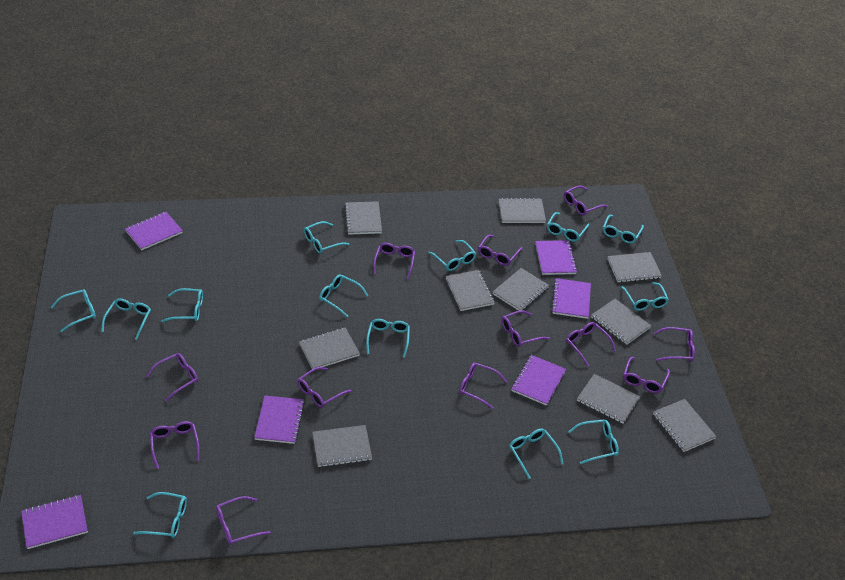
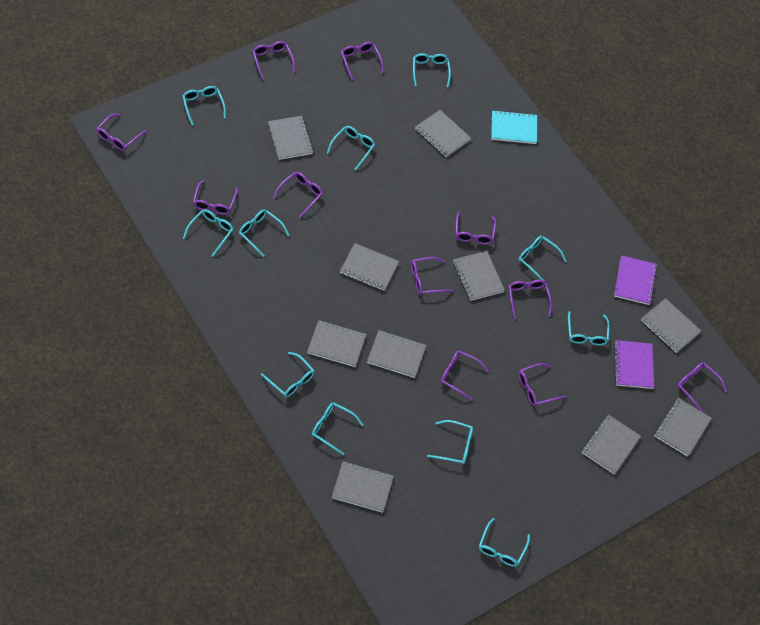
purple glasses: 12 -> 11
purple notebook: 6 -> 2
turquoise glasses: 13 -> 11
turquoise notebook: 0 -> 1

